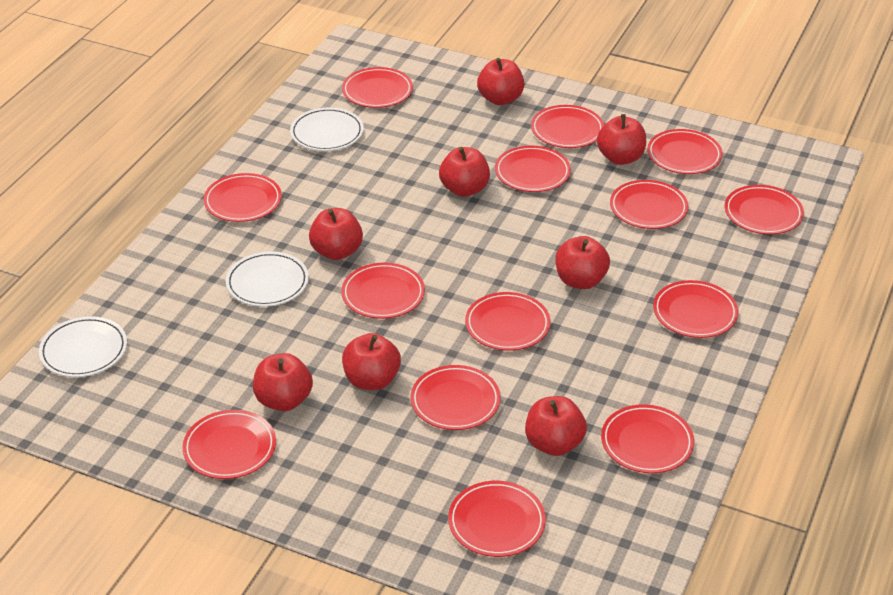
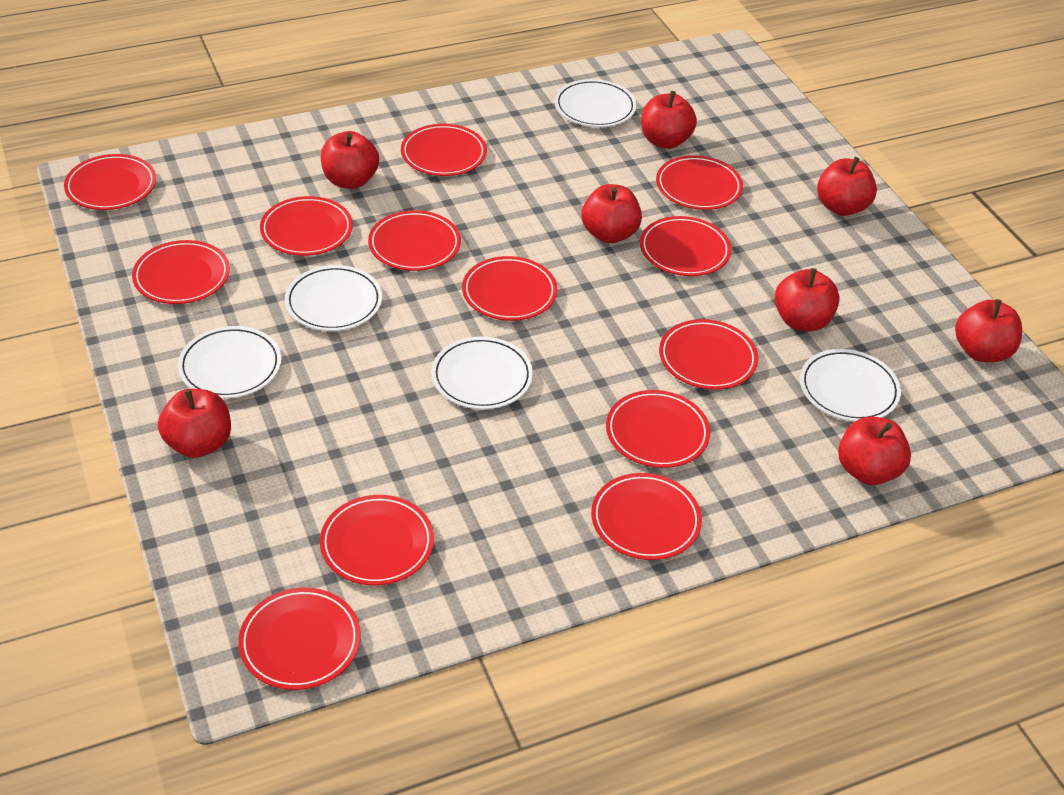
red plate: 14 -> 13
white plate: 3 -> 5

